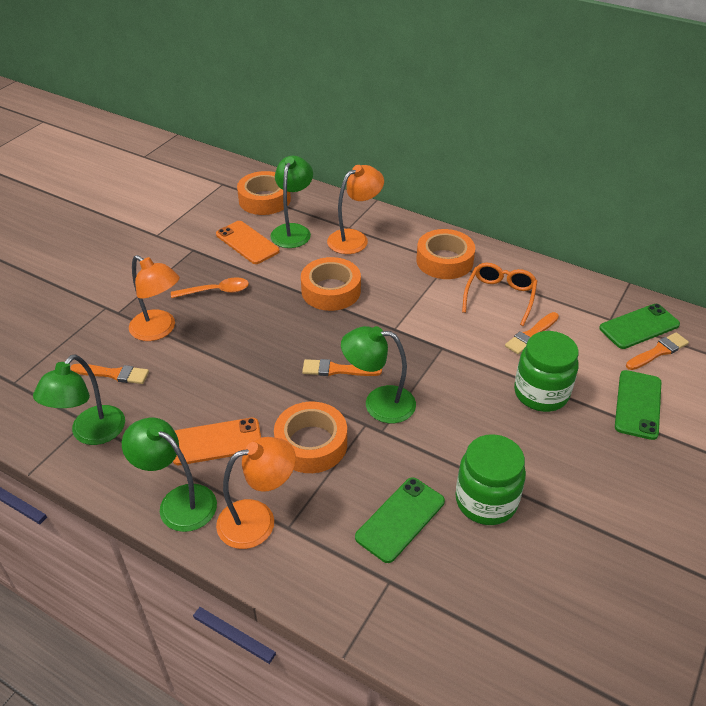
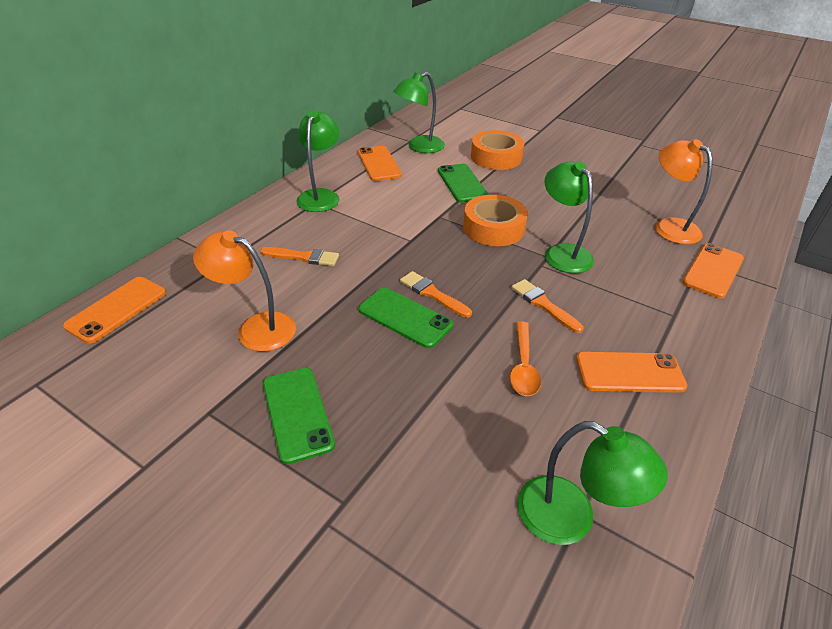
green jar: 2 -> 0
orange brush: 4 -> 3
orange glasses: 1 -> 0
orange lamp: 3 -> 2
orange phone: 2 -> 4
orange tape: 4 -> 2

